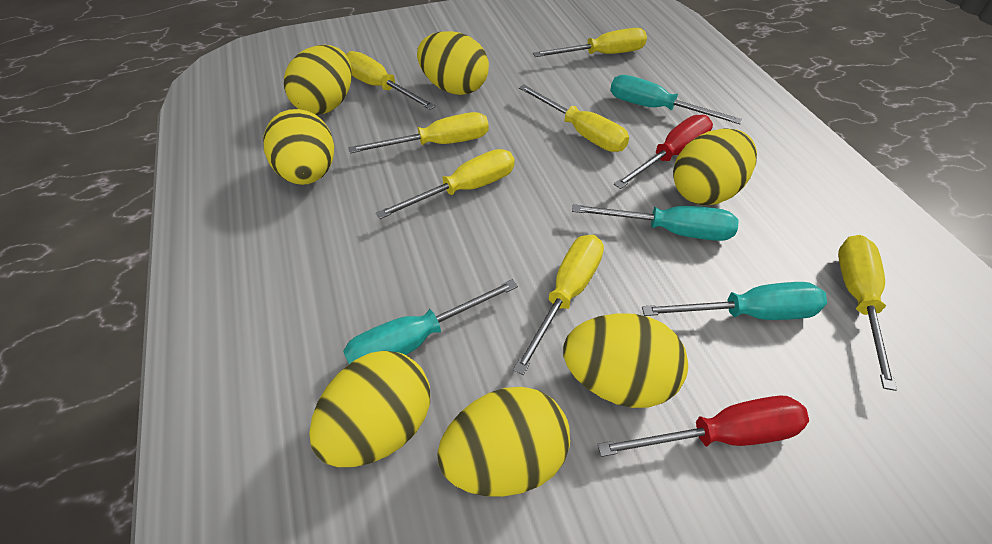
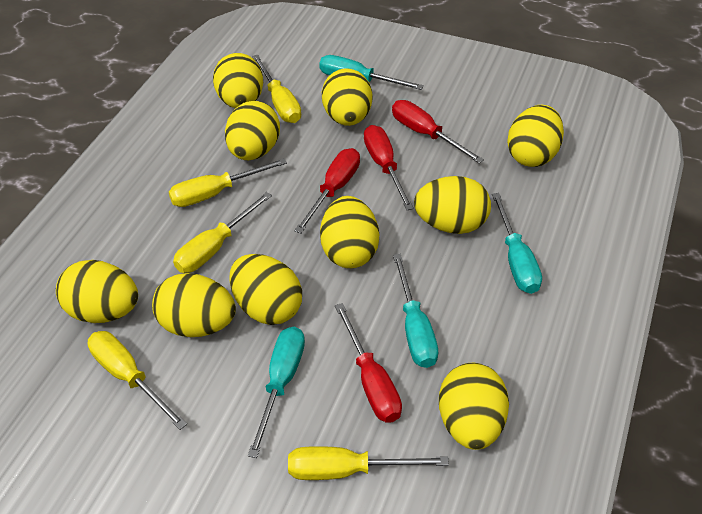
red screwdriver: 2 -> 4
yellow egg: 7 -> 10
yellow screwdriver: 7 -> 5

